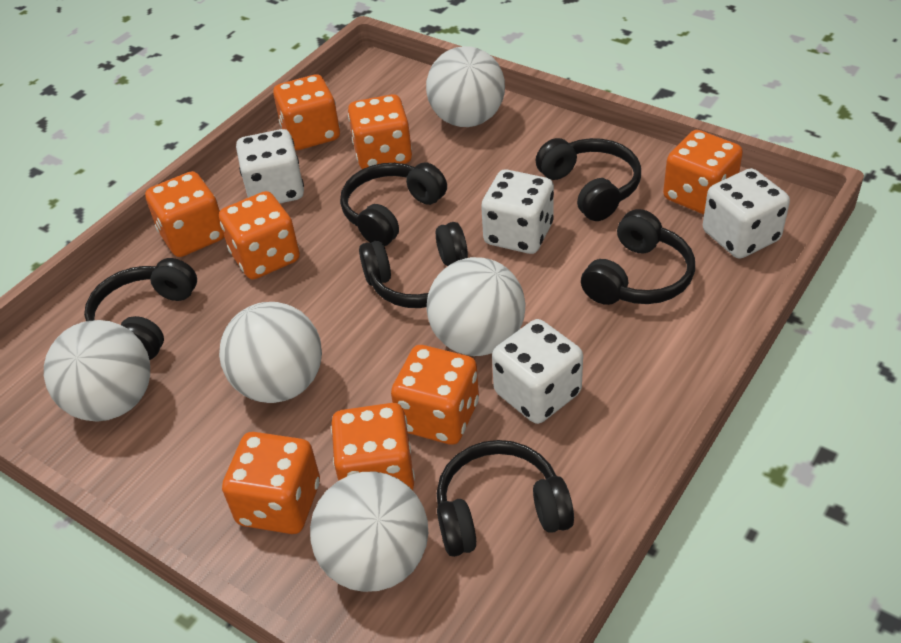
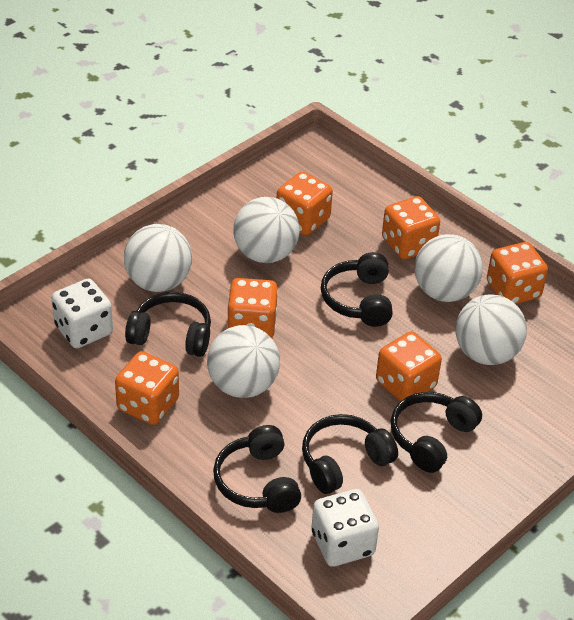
black headphones: 6 -> 5
orange dice: 8 -> 6
white dice: 4 -> 2

